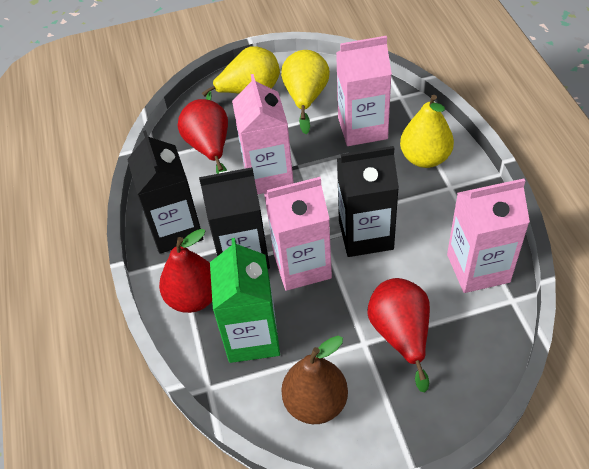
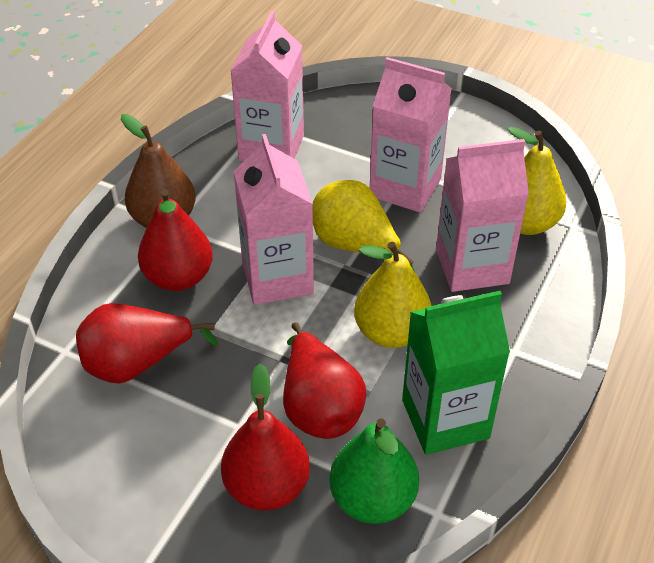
black carton: 3 -> 0
green pear: 0 -> 1
red pear: 3 -> 4

